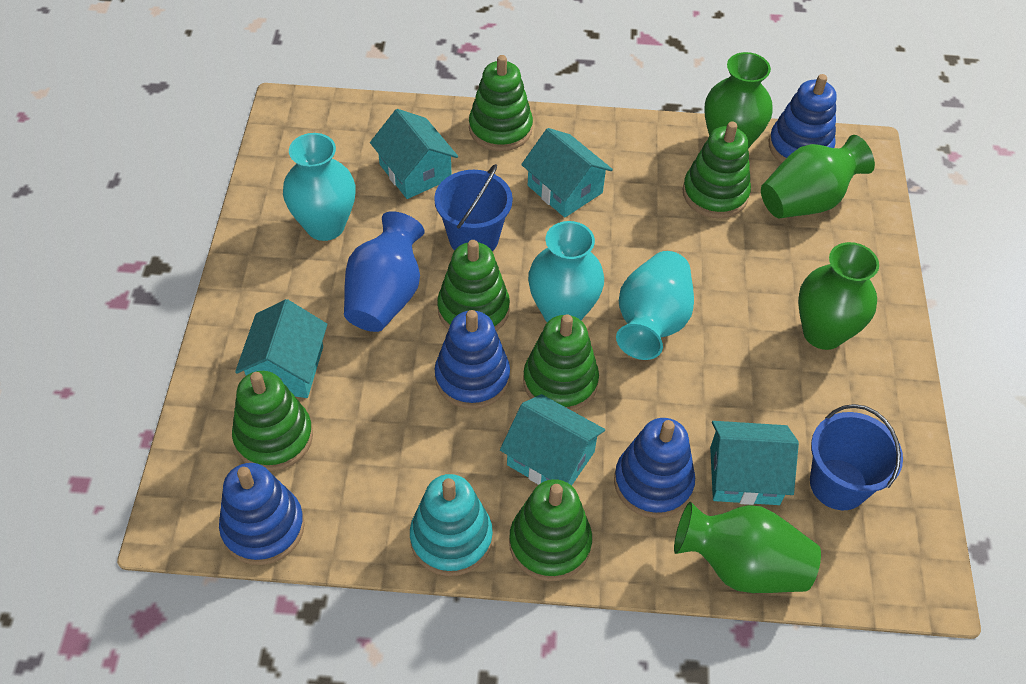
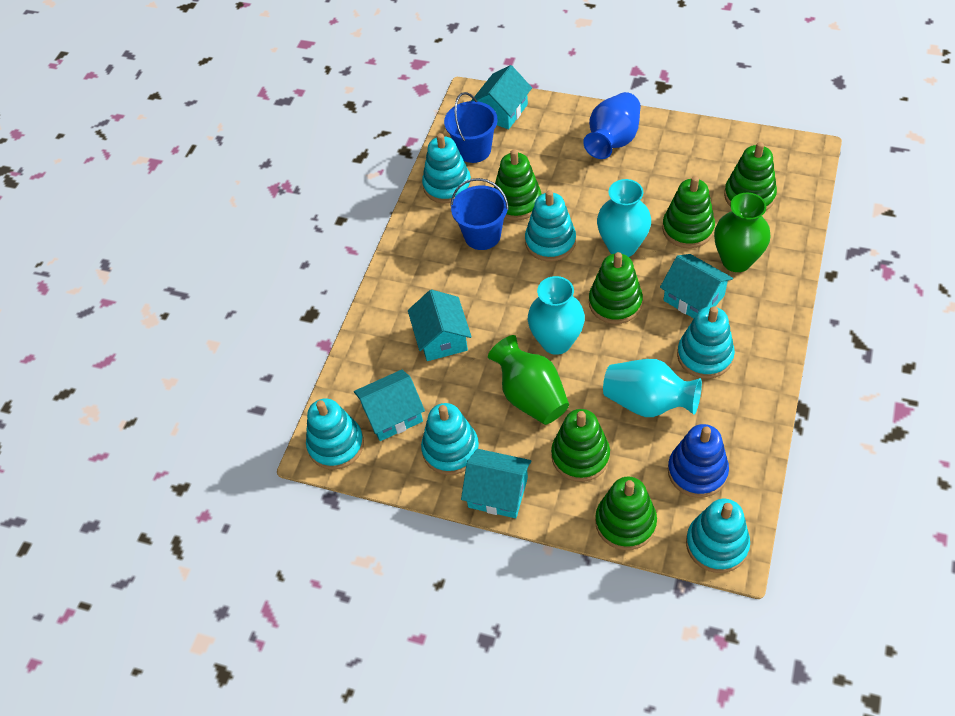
blue stacking toy: 4 -> 1
green vase: 4 -> 2
turquoise stacking toy: 1 -> 6

